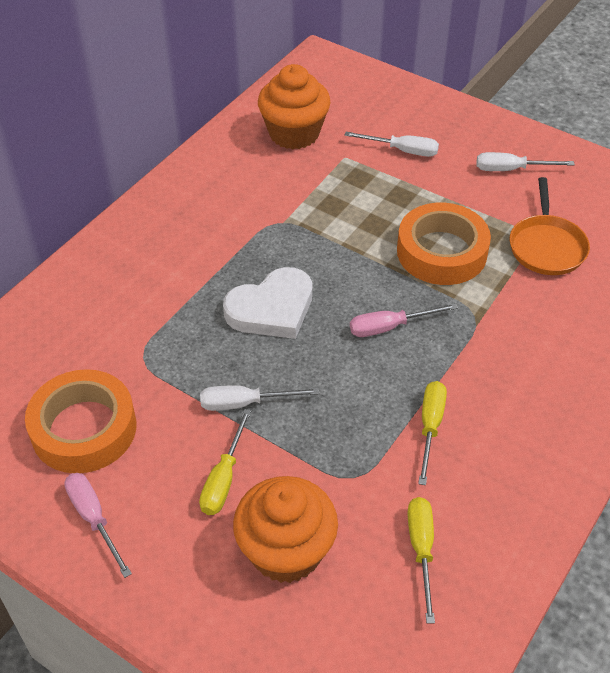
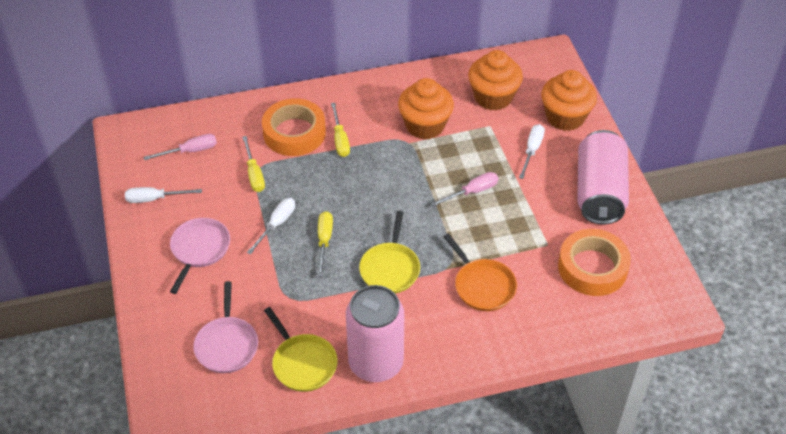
orange cupcake: 2 -> 3
pink can: 0 -> 2
pink pan: 0 -> 2
white heart: 1 -> 0
yellow pan: 0 -> 2

